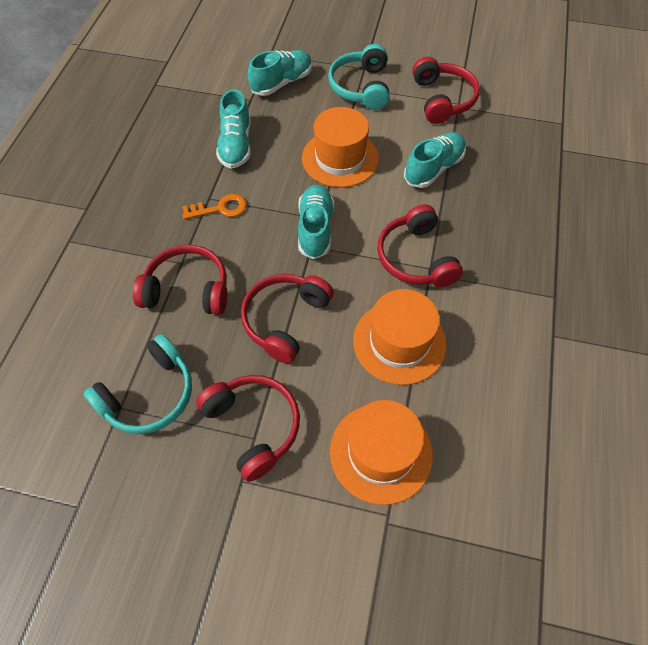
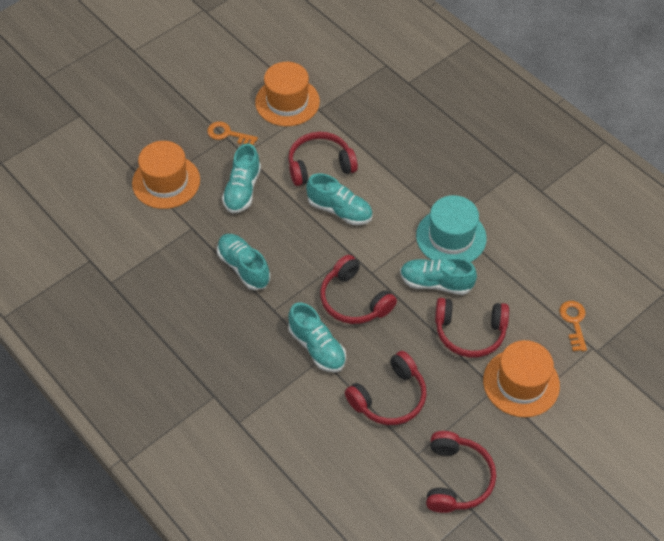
orange key: 1 -> 2
turquoise hat: 0 -> 1
turquoise headphones: 2 -> 0
turquoise shoe: 4 -> 5

